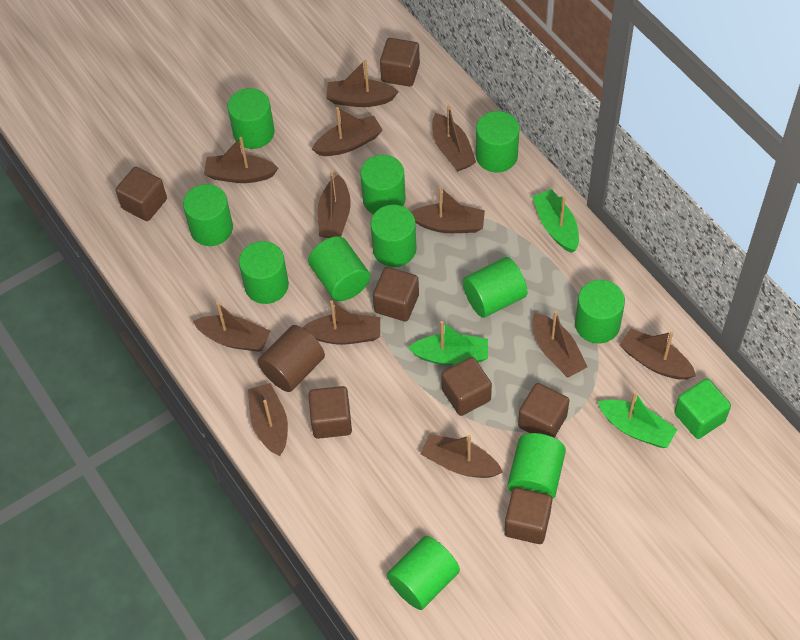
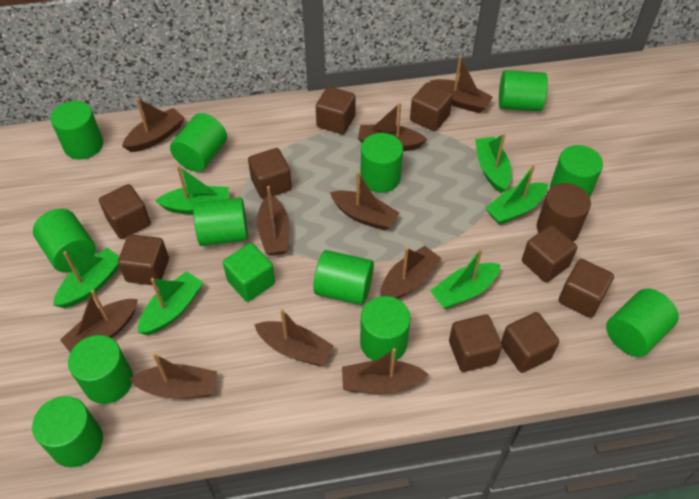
brown boat: 12 -> 10
brown cube: 7 -> 9
green boat: 3 -> 6
green cylinder: 11 -> 12

